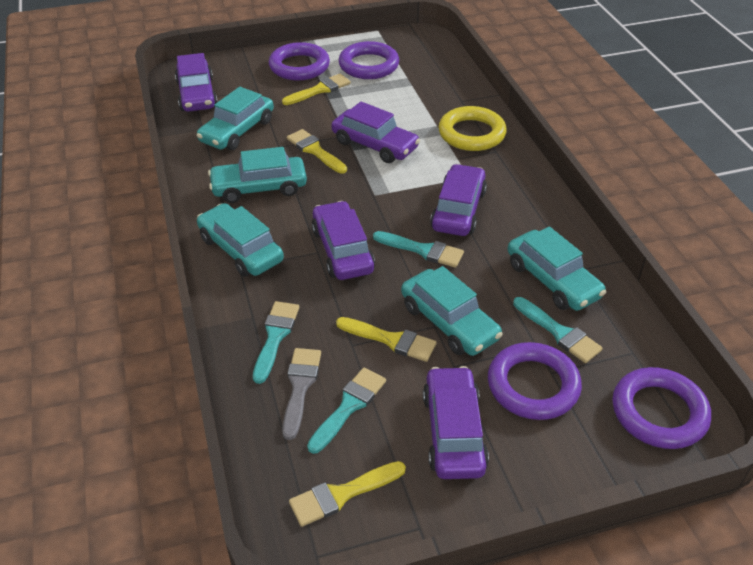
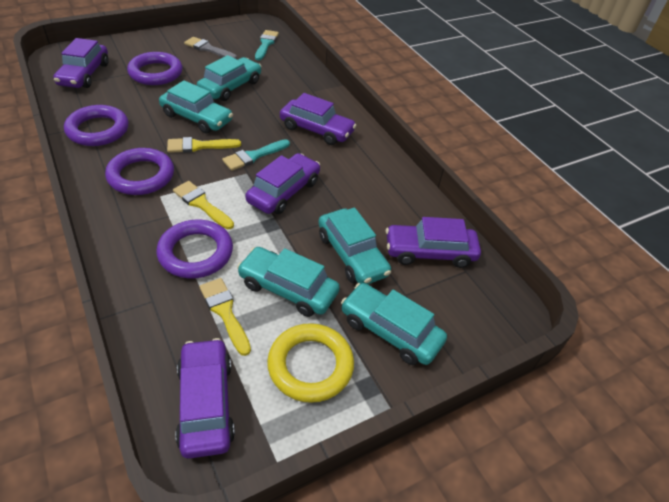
turquoise brush: 4 -> 2
yellow brush: 4 -> 3

